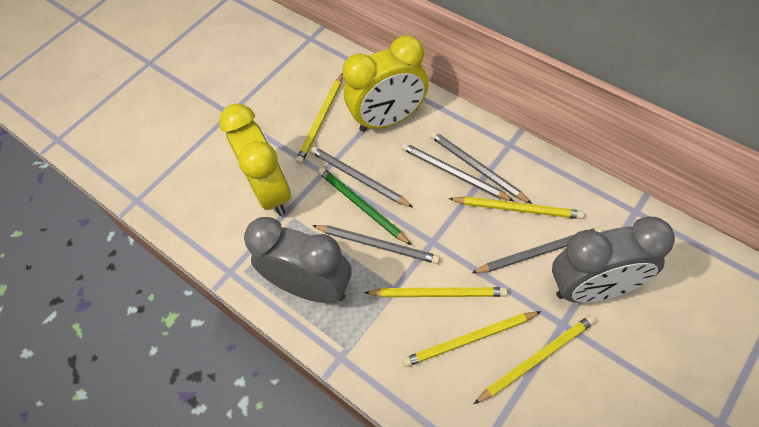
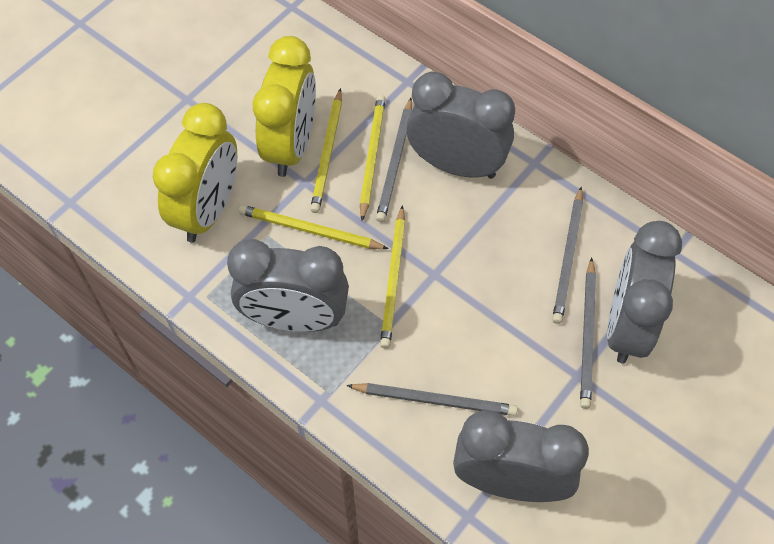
green pencil: 1 -> 0
grey clock: 2 -> 4
grey pencil: 5 -> 4
yellow pencil: 5 -> 4

